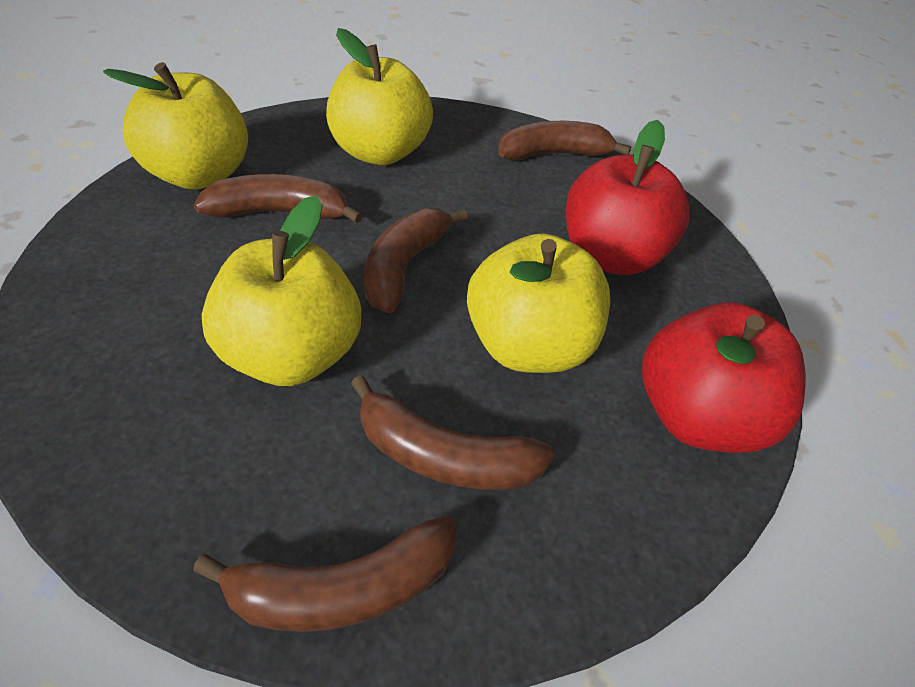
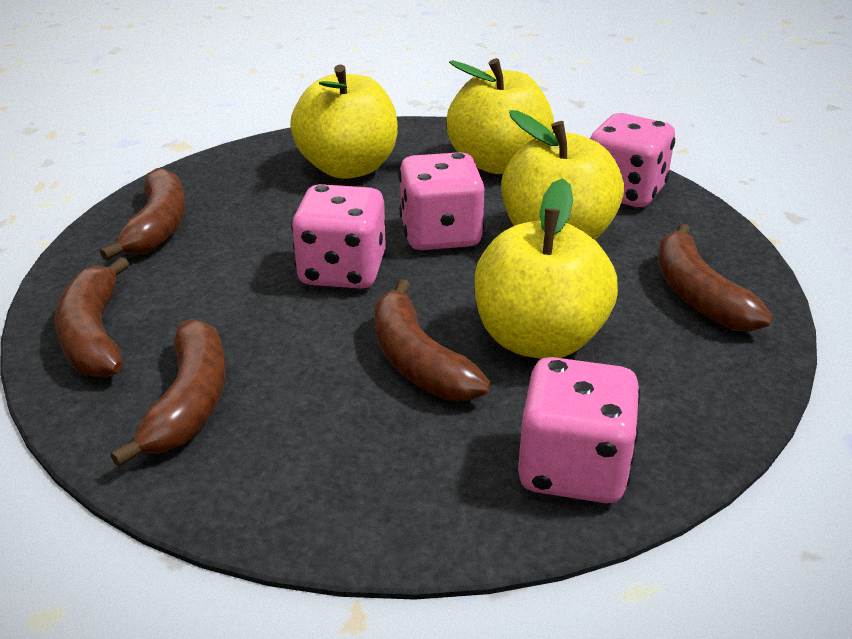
pink dice: 0 -> 4
red apple: 2 -> 0

